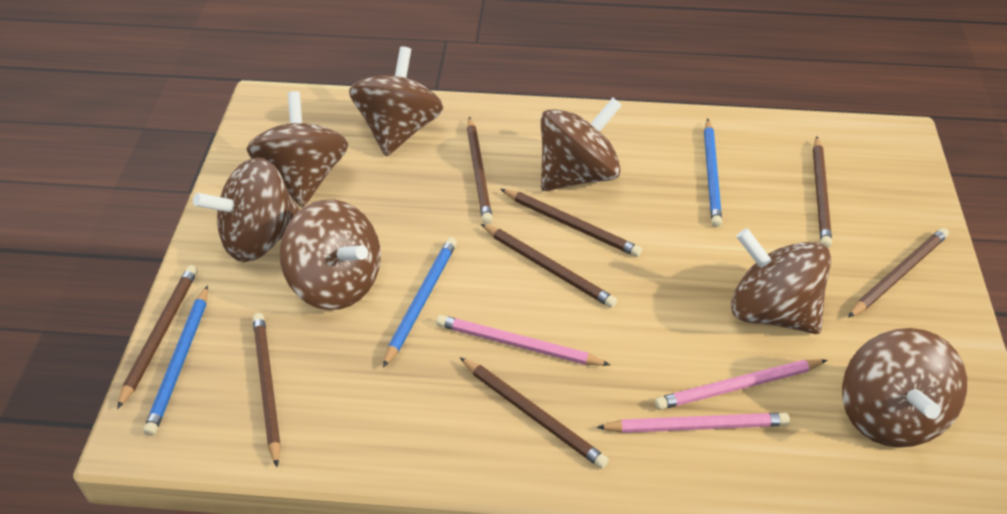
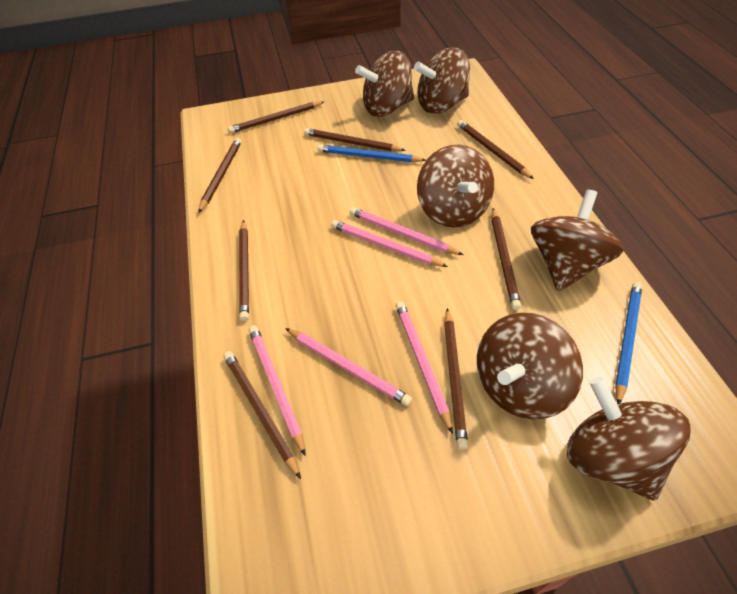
blue pencil: 3 -> 2
brown spinning top: 7 -> 6
pink pencil: 3 -> 5

